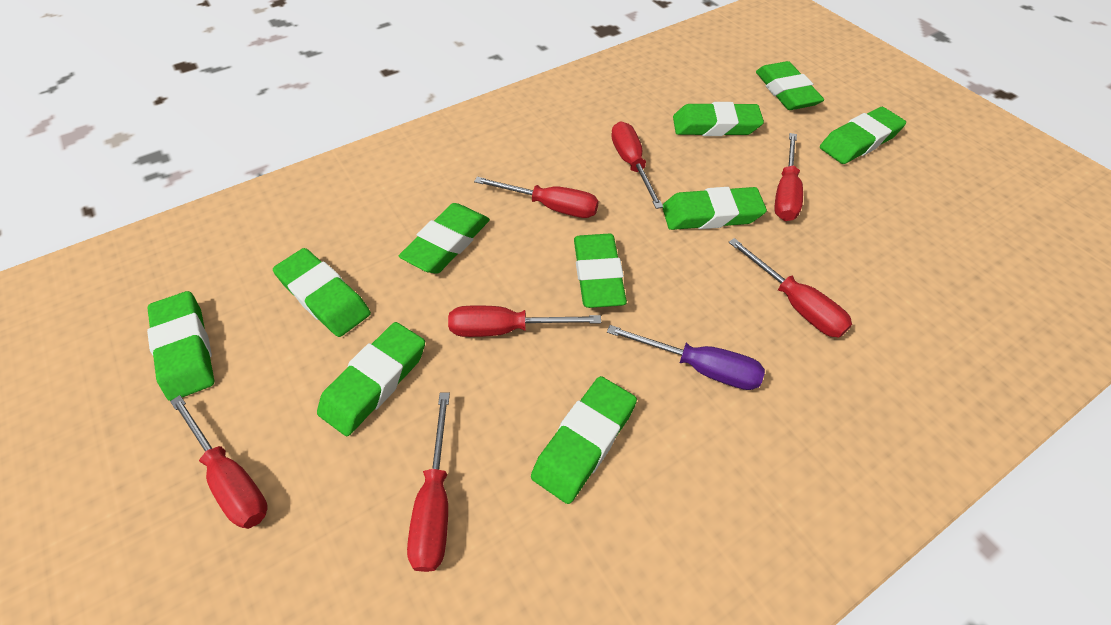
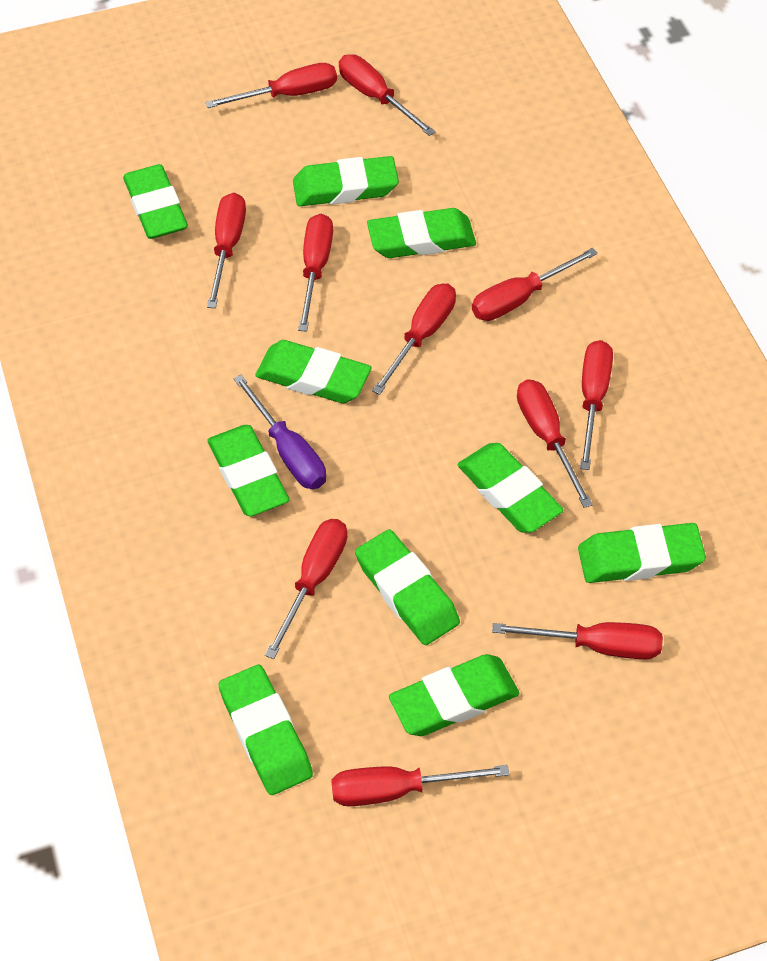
red screwdriver: 7 -> 11

